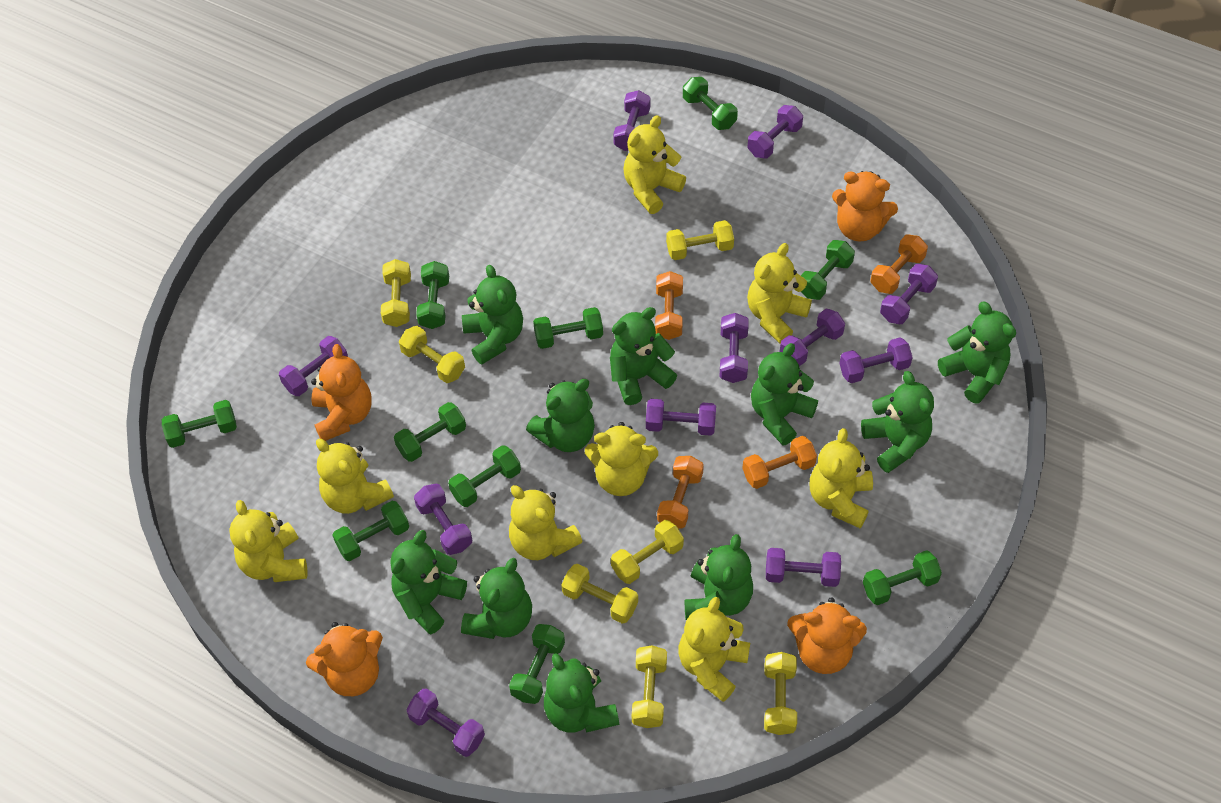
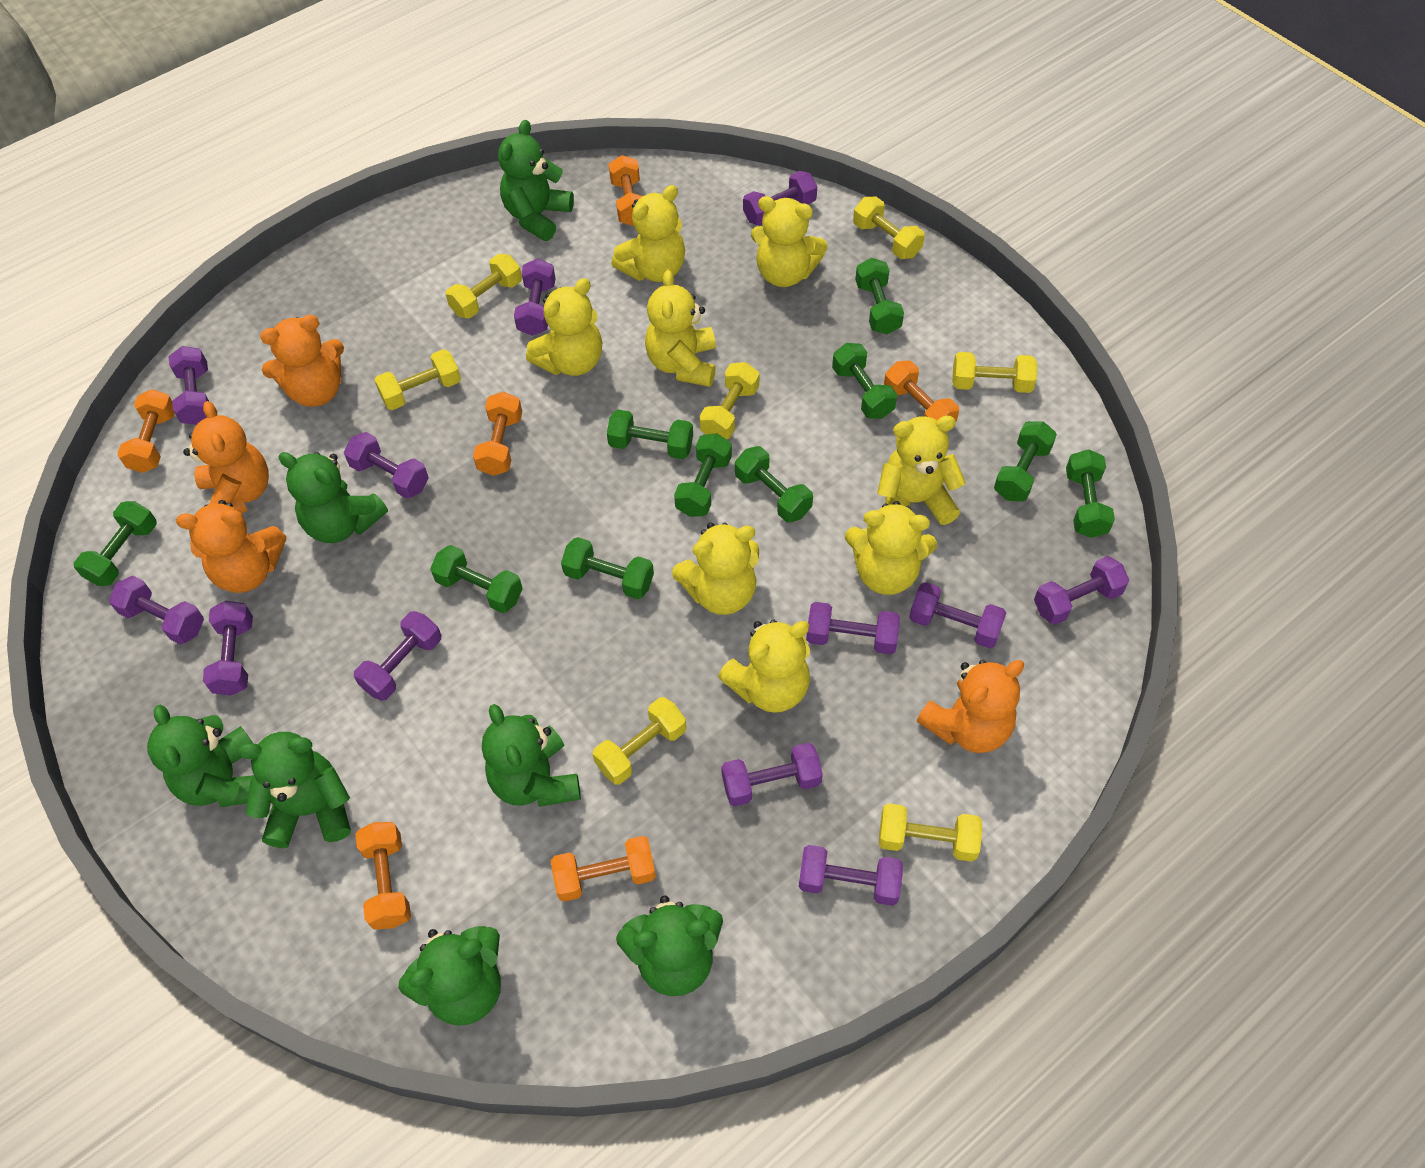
green teddy bear: 10 -> 7
orange dumbbell: 4 -> 6
purple dumbbell: 11 -> 12

